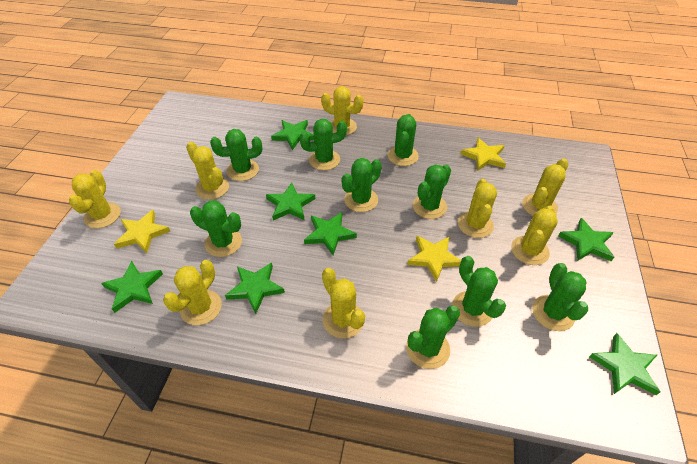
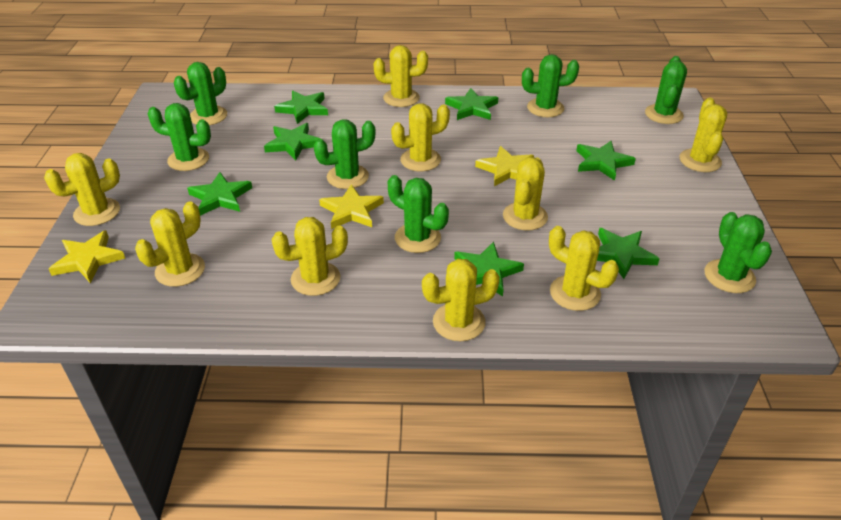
green cactus: 9 -> 7
yellow cactus: 8 -> 9

